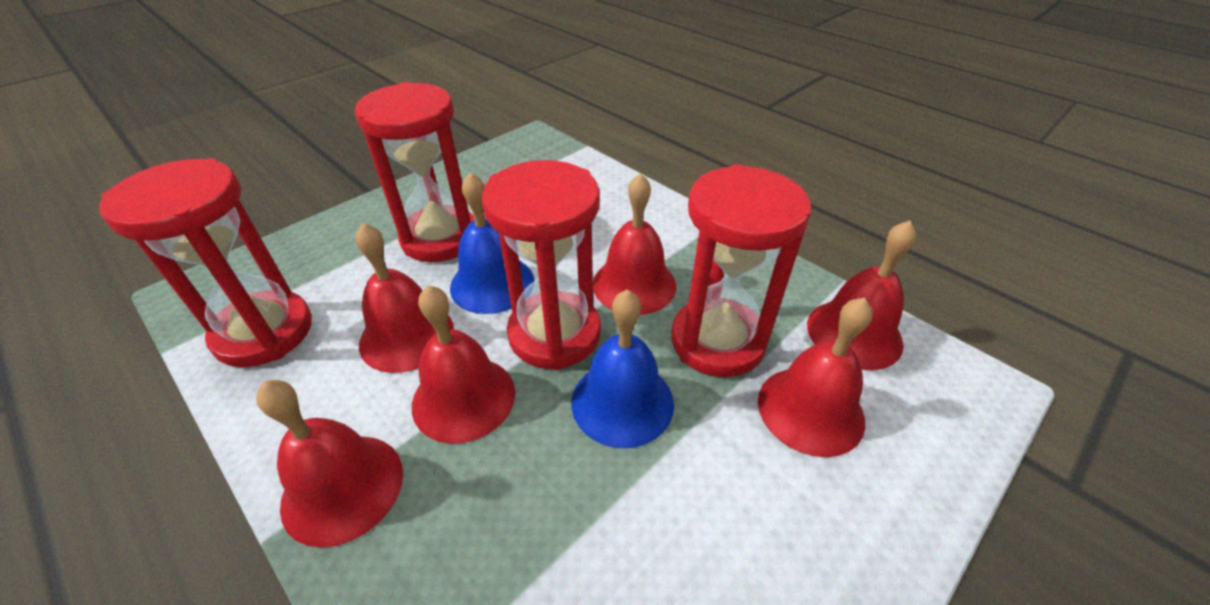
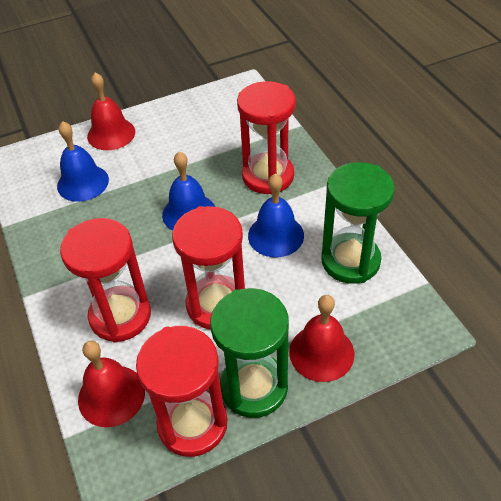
blue bell: 2 -> 3
green hourglass: 0 -> 2
red bell: 6 -> 3

